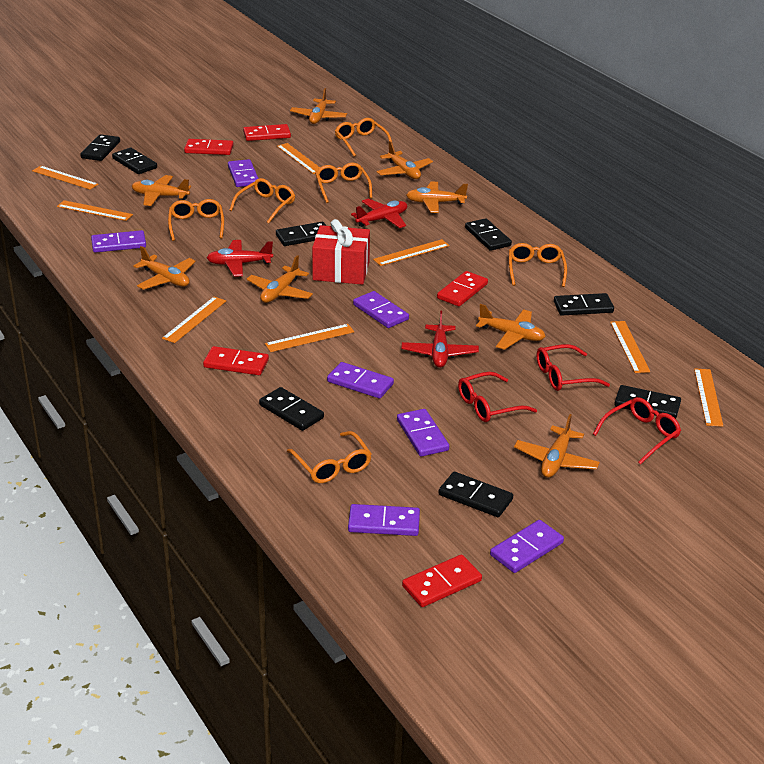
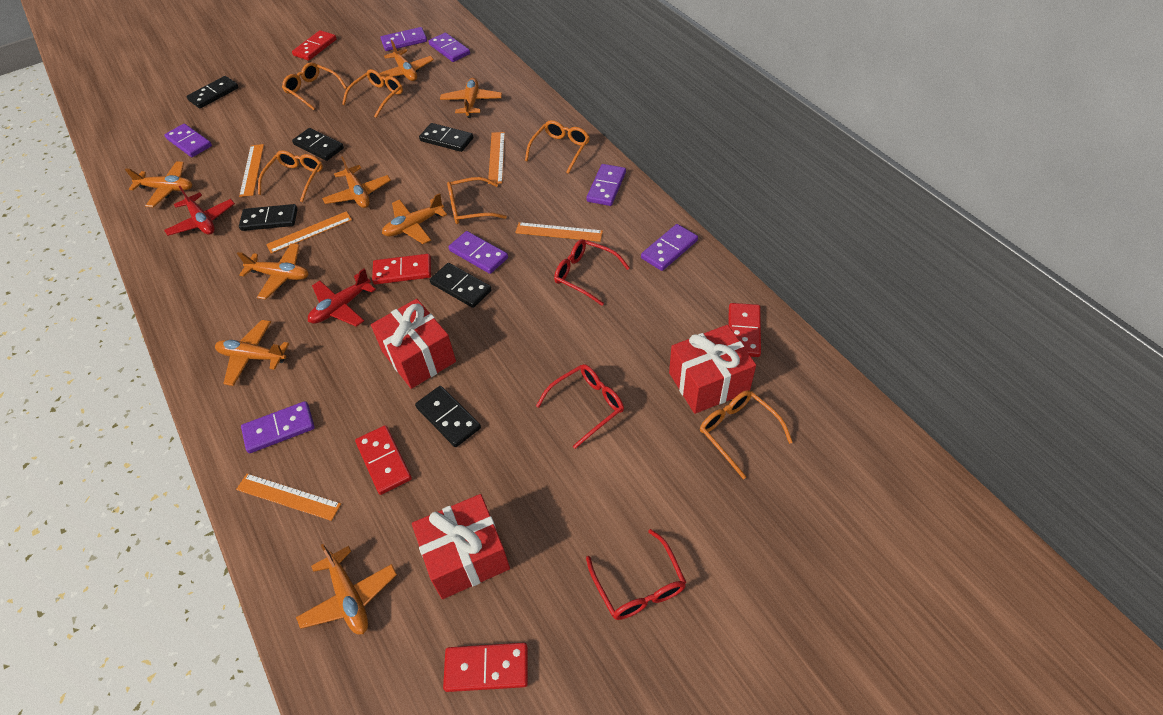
black domino: 8 -> 6
orange ruler: 8 -> 5
red gift: 1 -> 3
red plane: 3 -> 2

